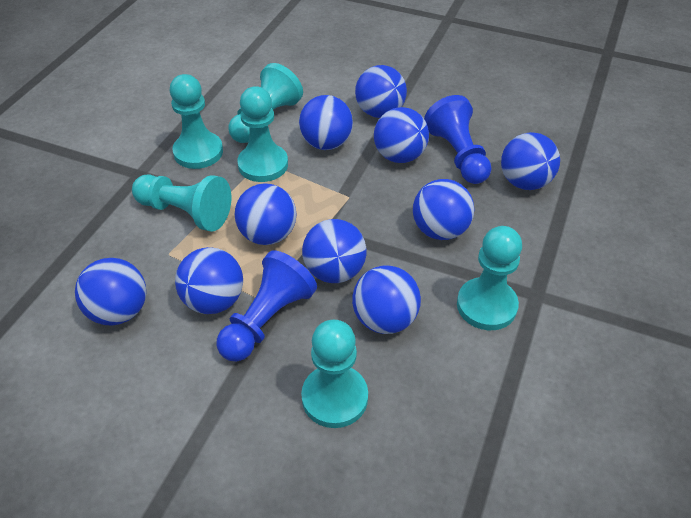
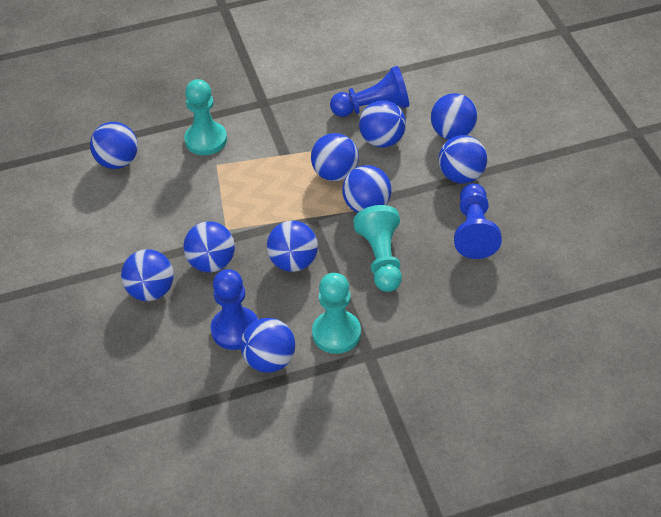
blue pawn: 2 -> 3
turquoise pawn: 6 -> 3

